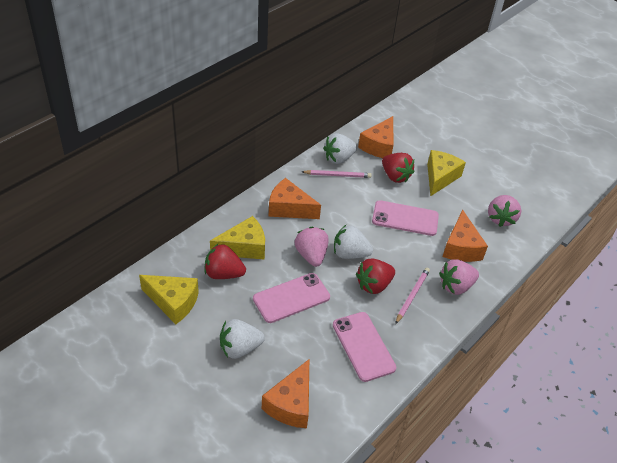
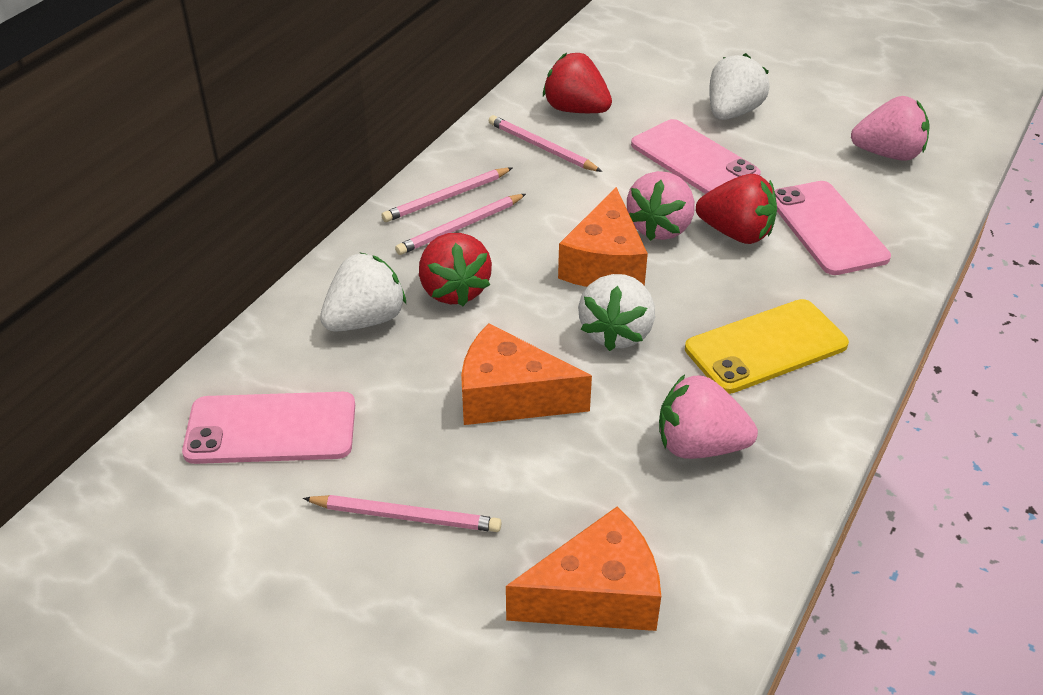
orange cheese: 4 -> 3
pink pencil: 2 -> 4
yellow cheese: 3 -> 0
yellow phone: 0 -> 1

